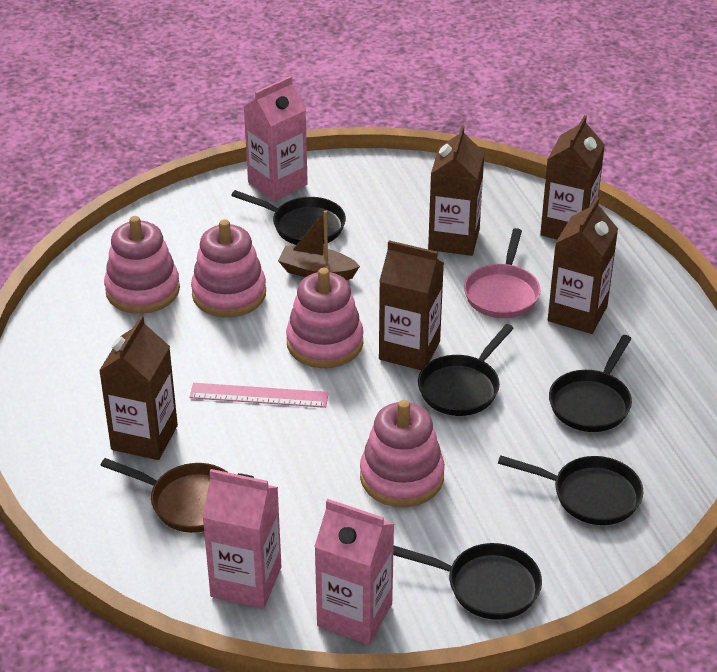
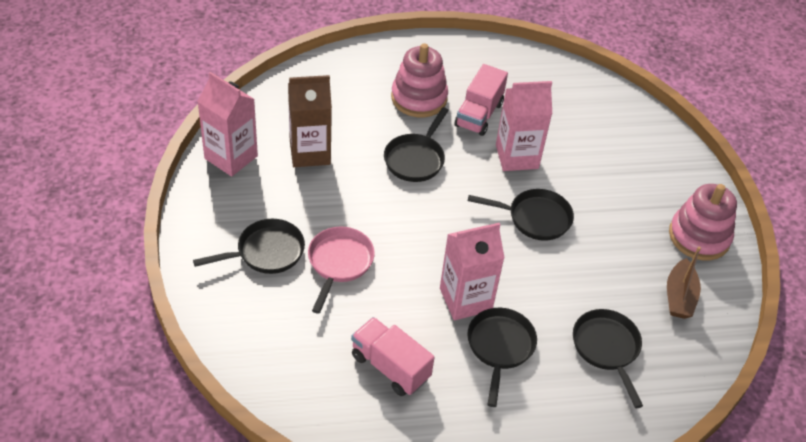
brown carton: 5 -> 1
brown pan: 1 -> 0
pink ruler: 1 -> 0
pink stacking toy: 4 -> 2
pink truck: 0 -> 2

